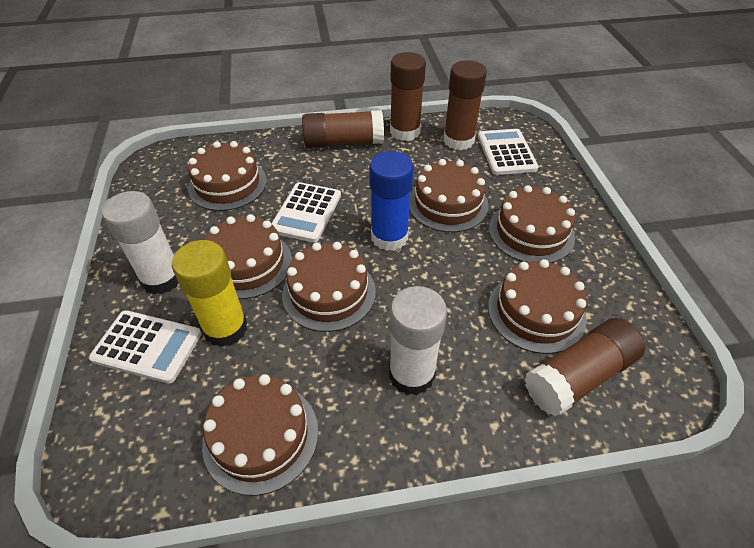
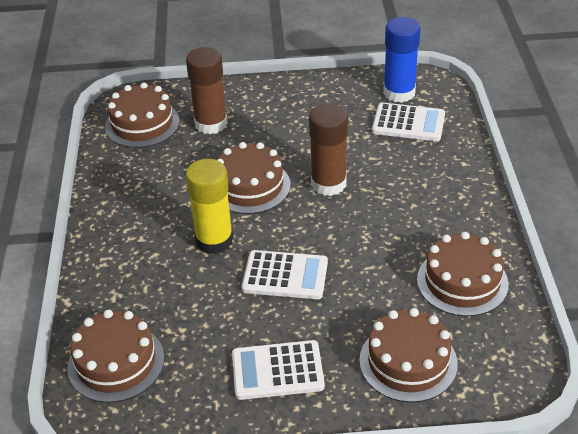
brown cake: 7 -> 5
brown glue stick: 4 -> 2
white glue stick: 2 -> 0

